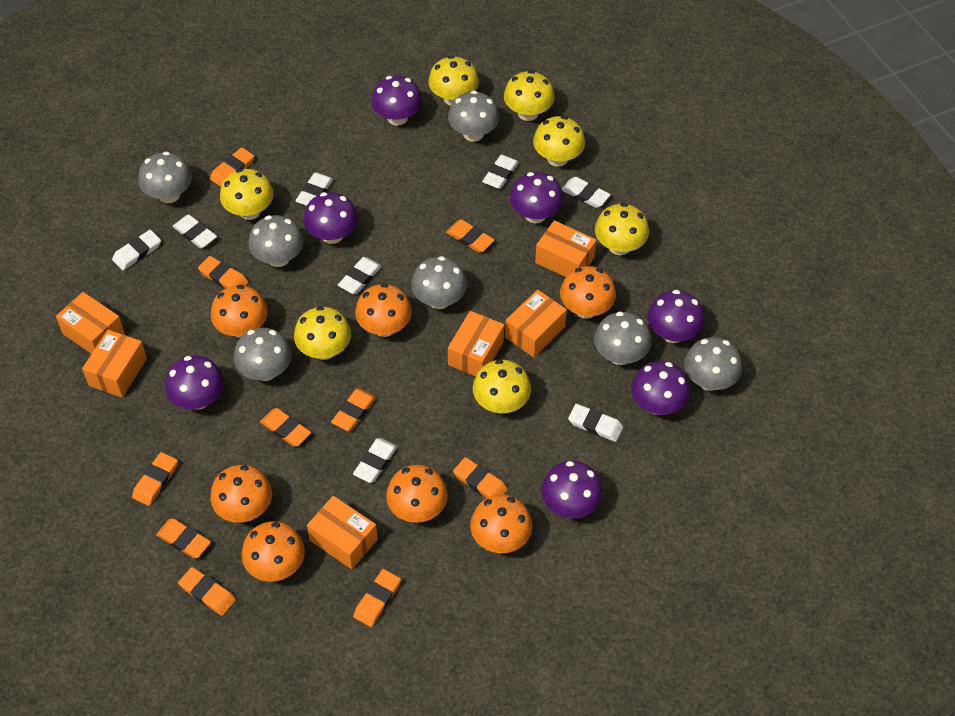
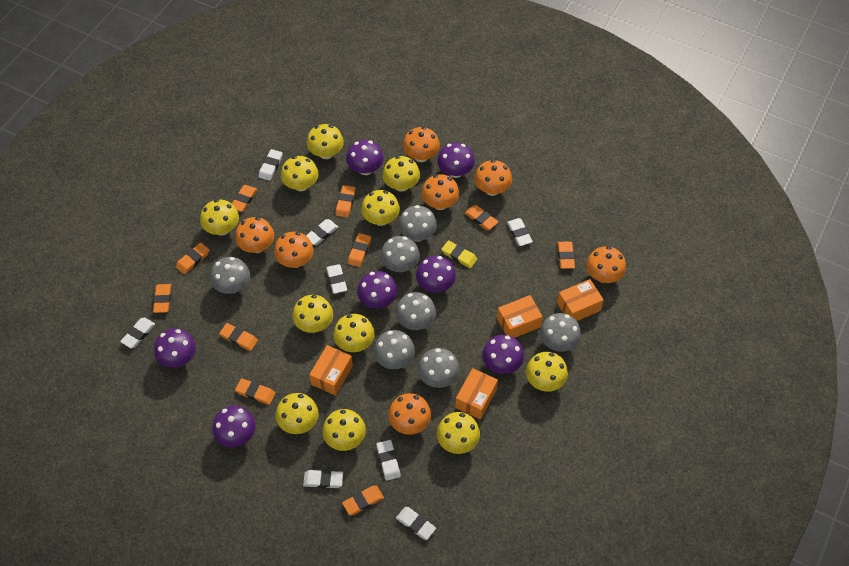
orange box: 6 -> 4
yellow eraser: 0 -> 1
yellow mushroom: 7 -> 11

